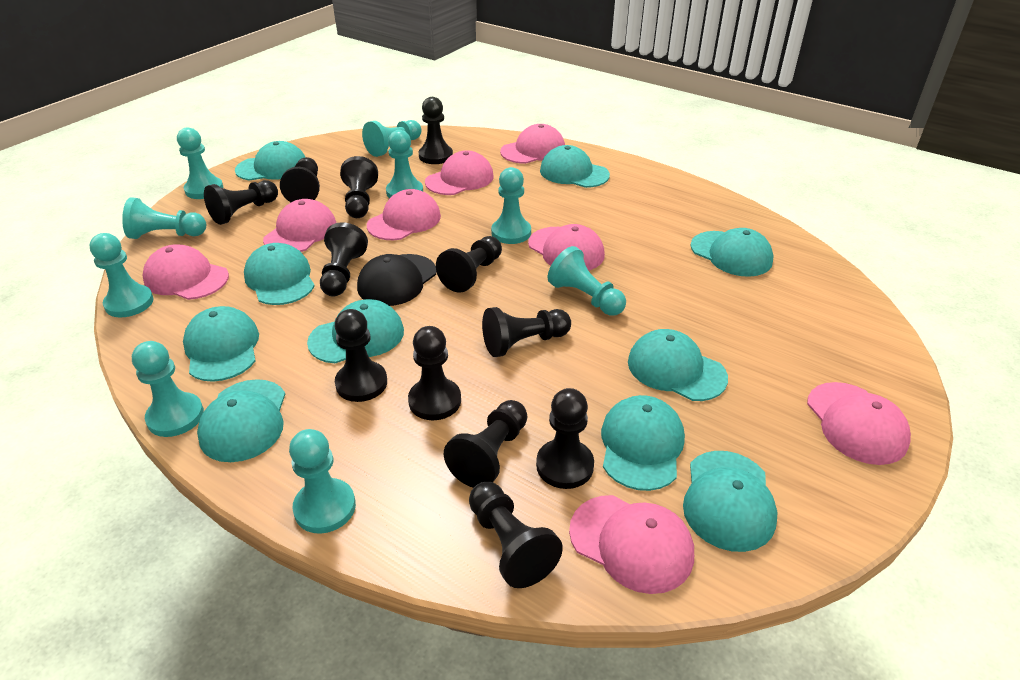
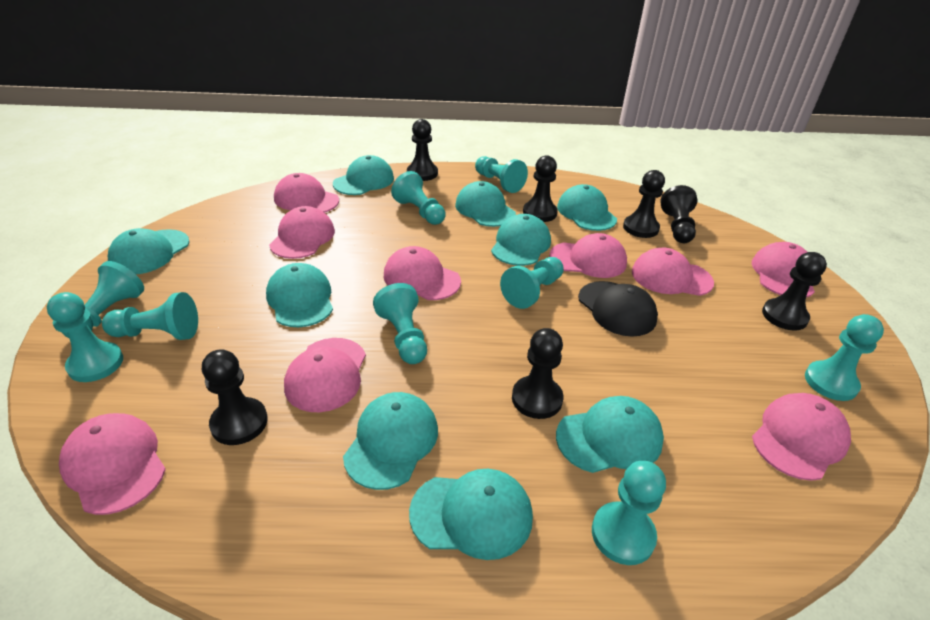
black pawn: 12 -> 7
pink cap: 8 -> 9
turquoise cap: 10 -> 9

